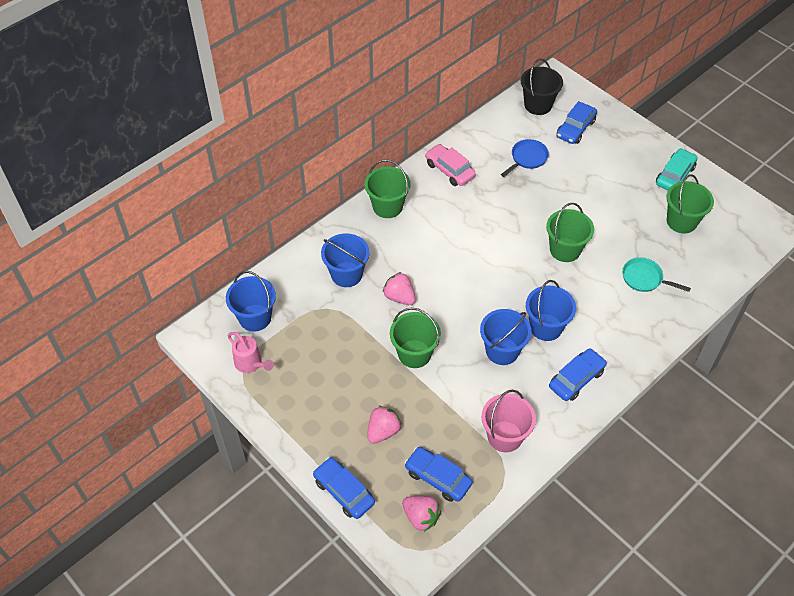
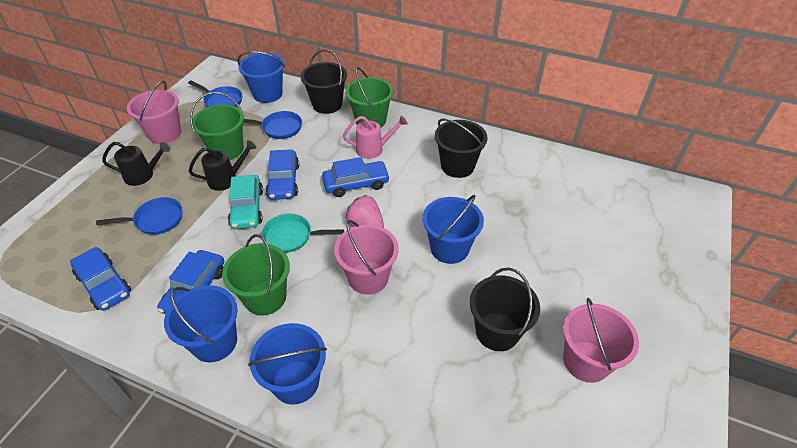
black bucket: 1 -> 3
black watering can: 0 -> 2
blue pan: 1 -> 3
green bucket: 4 -> 3
pink bucket: 1 -> 3
pink car: 1 -> 0
pink strawberry: 3 -> 1

